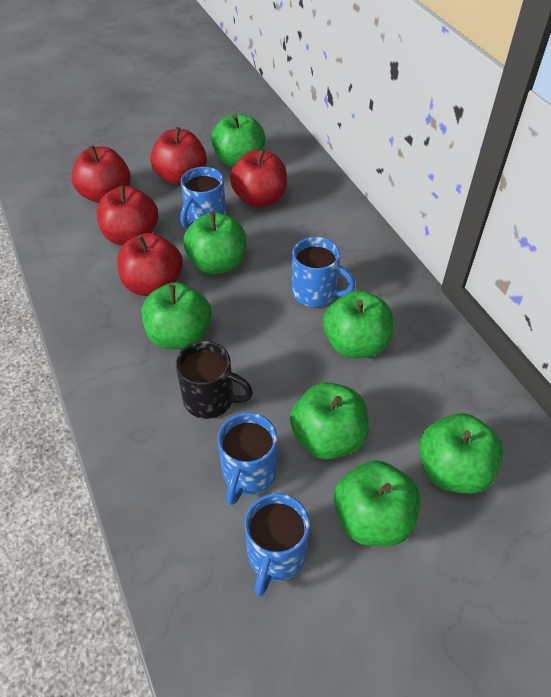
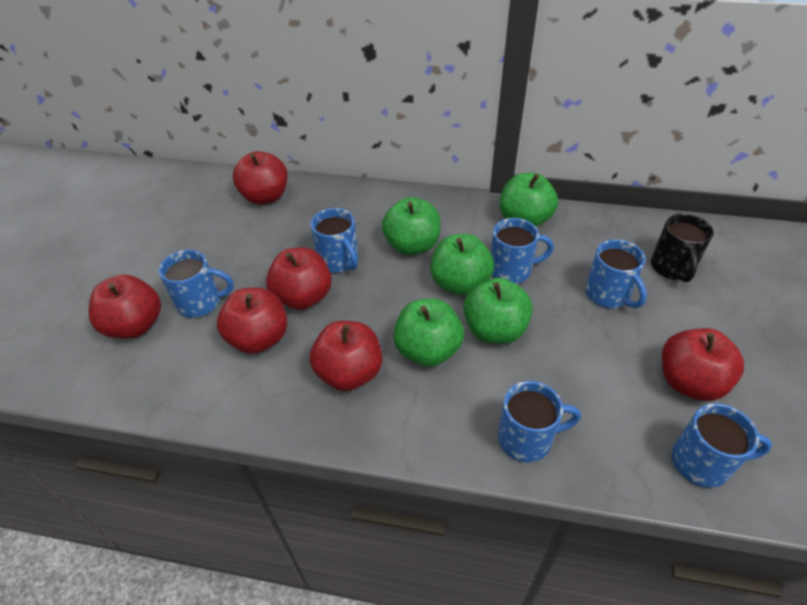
blue mug: 4 -> 6
green apple: 7 -> 5
red apple: 5 -> 6

